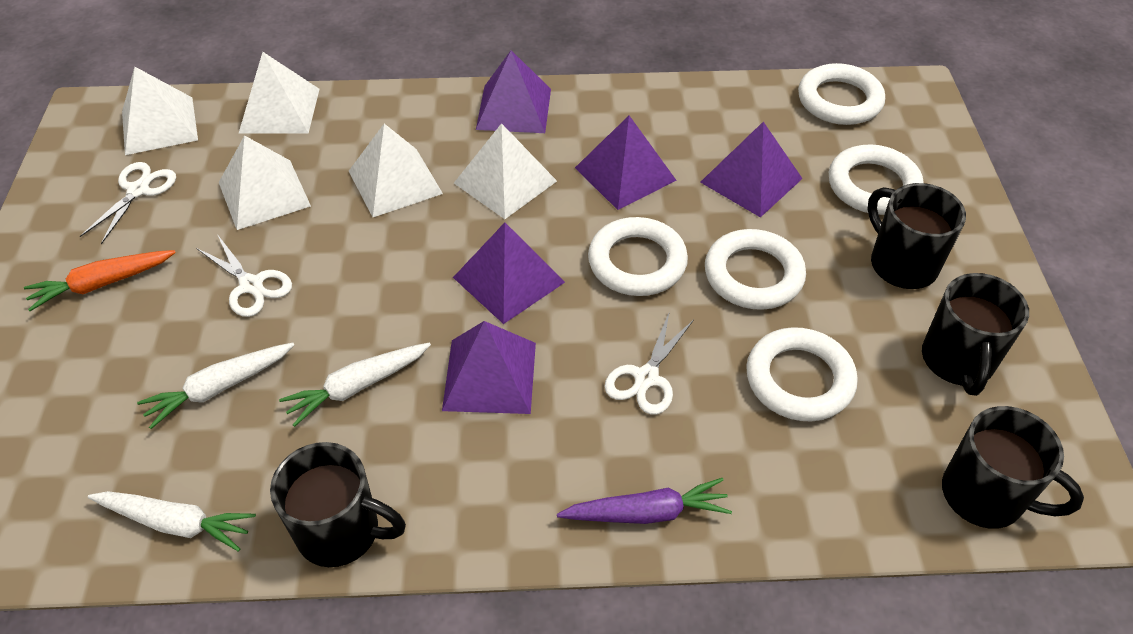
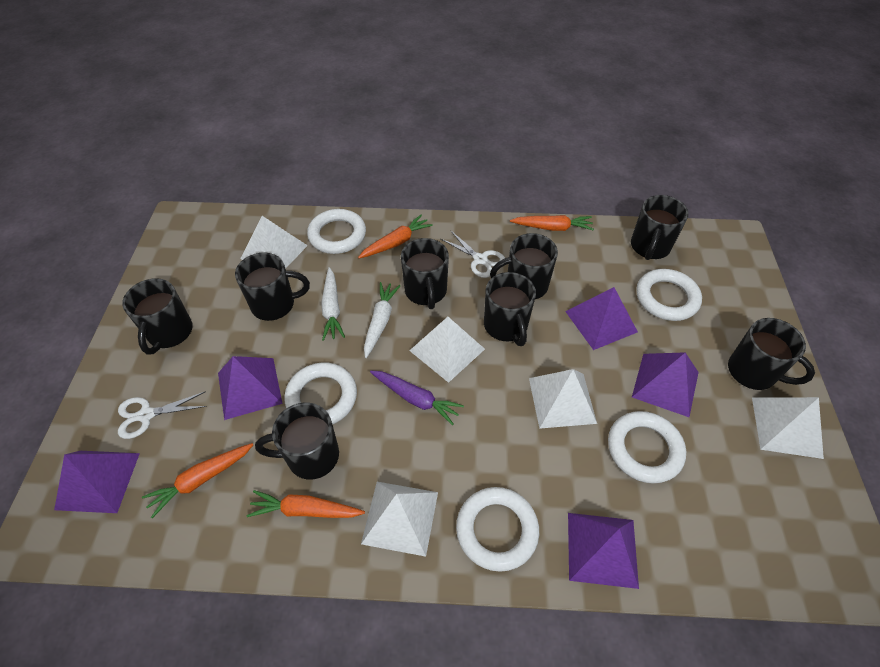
black mug: 4 -> 8
orange carrot: 1 -> 4
white carrot: 3 -> 2
white scissors: 3 -> 2

